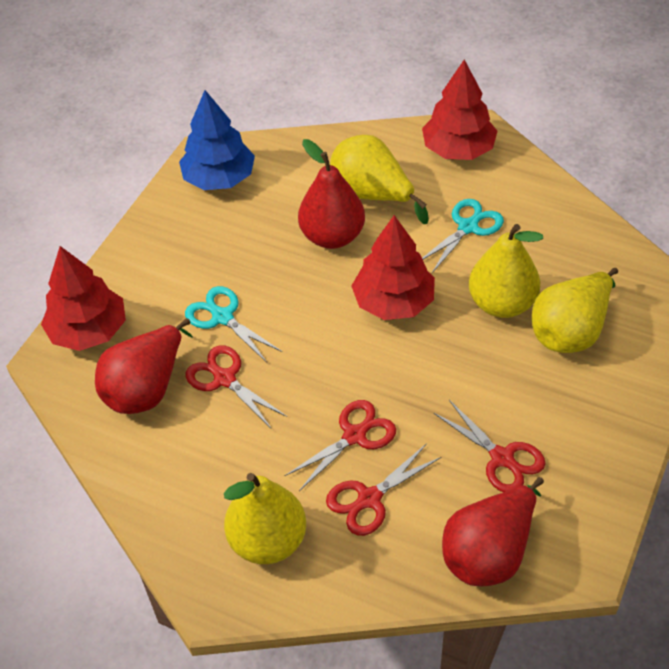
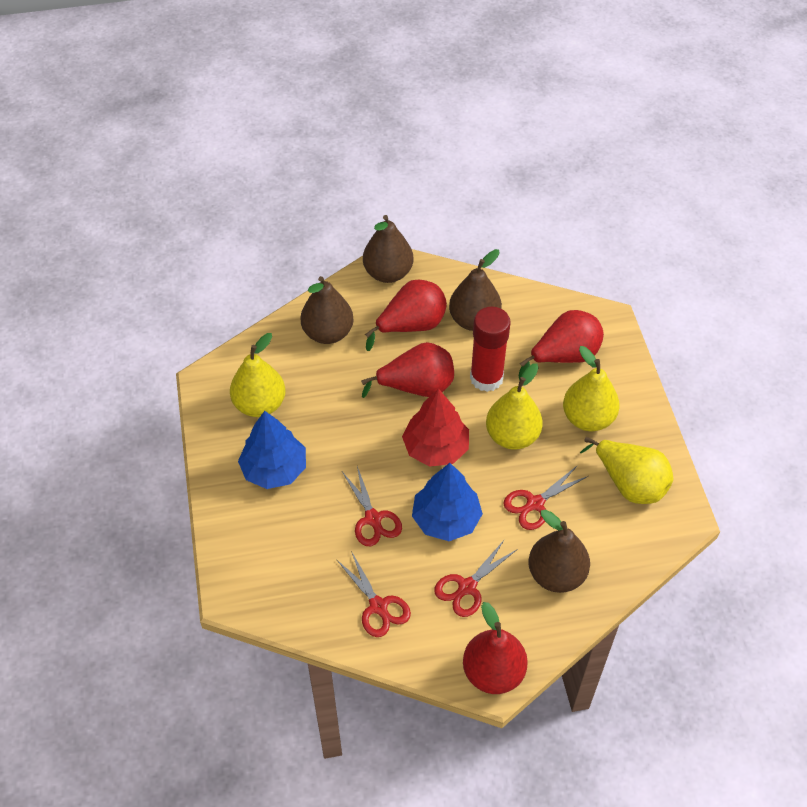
blue tree: 1 -> 2
brown pear: 0 -> 4
red glue stick: 0 -> 1
red pear: 3 -> 4
red tree: 3 -> 1
turquoise scissors: 2 -> 0

